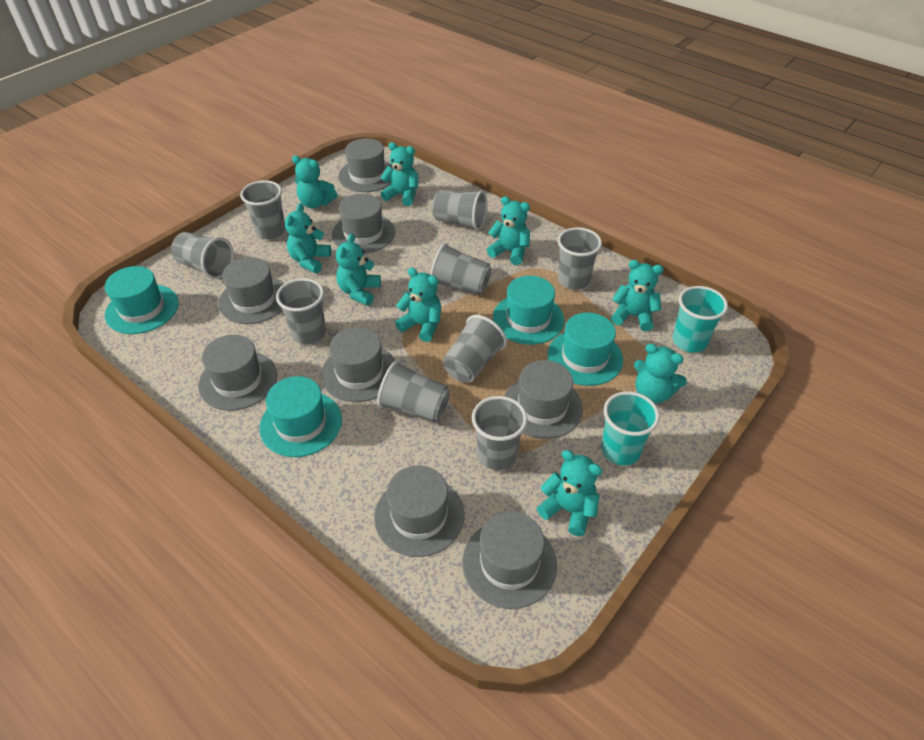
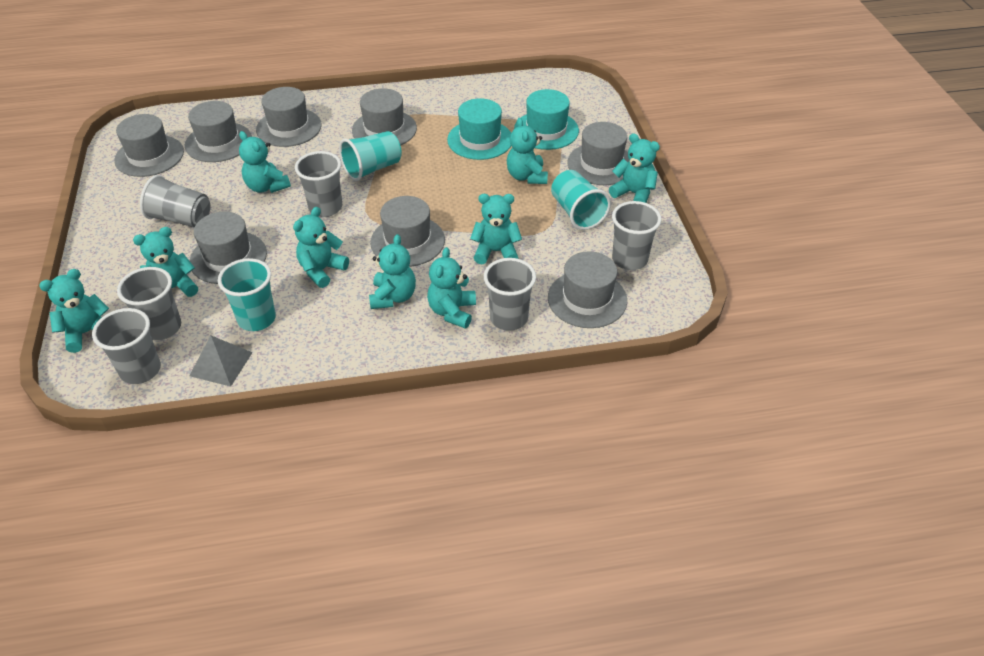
grey cup: 9 -> 6
grey pyramid: 0 -> 1
turquoise cup: 2 -> 3
turquoise hat: 4 -> 2

